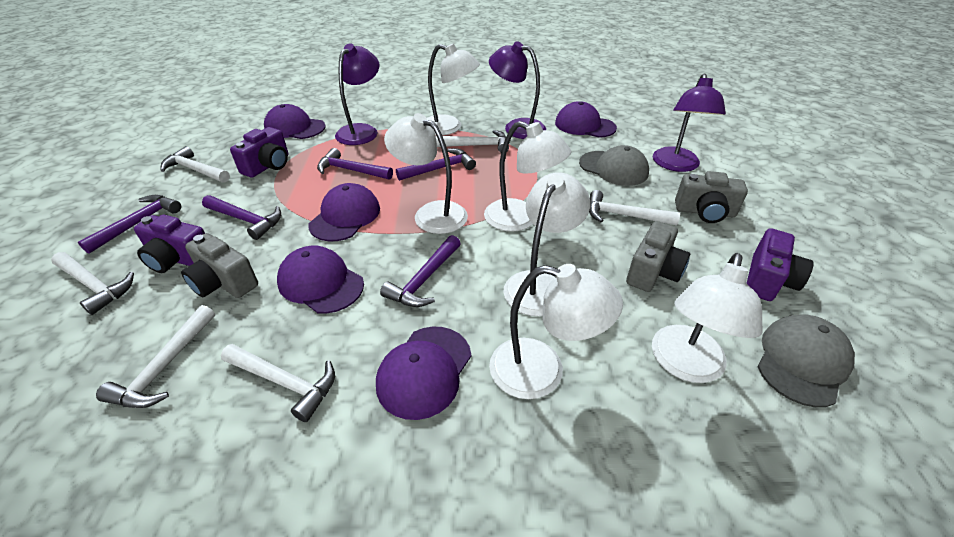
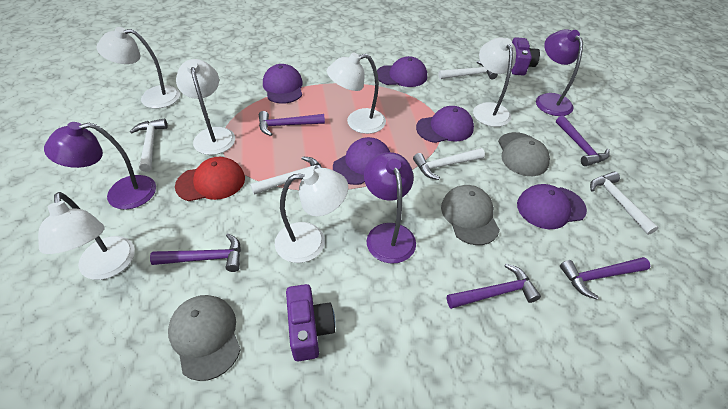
grey camera: 3 -> 0
grey cap: 2 -> 3
purple camera: 3 -> 2
red cap: 0 -> 1
white hammer: 6 -> 5

